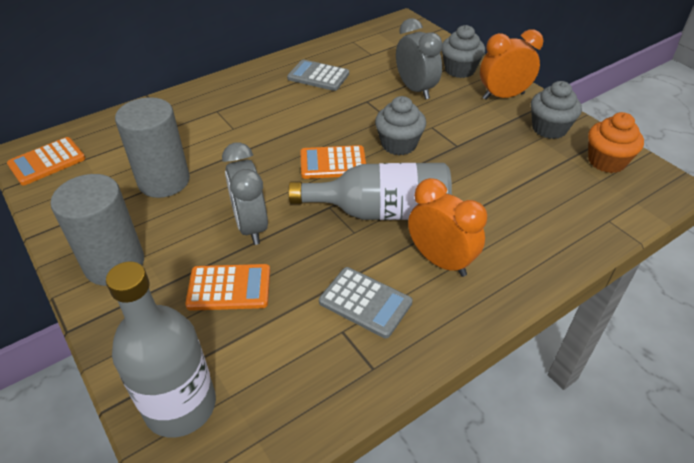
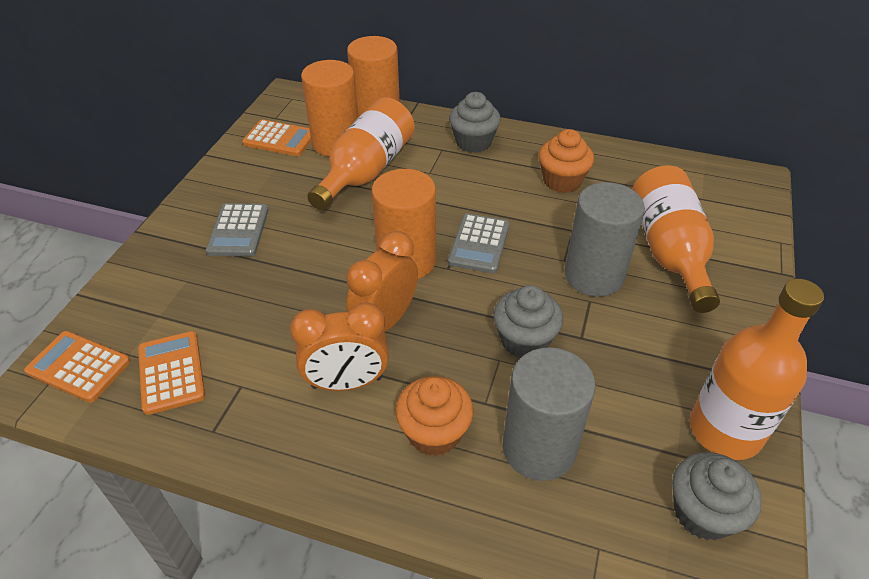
grey bottle: 2 -> 0
grey clock: 2 -> 0
orange bottle: 0 -> 3
orange cupcake: 1 -> 2
orange cylinder: 0 -> 3

